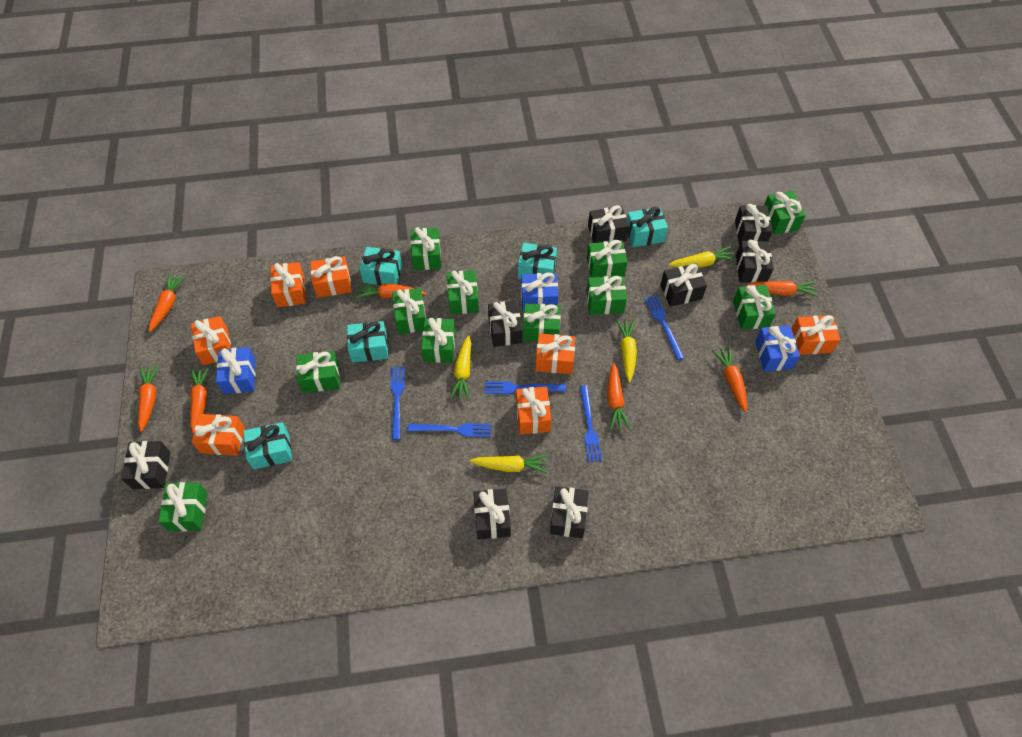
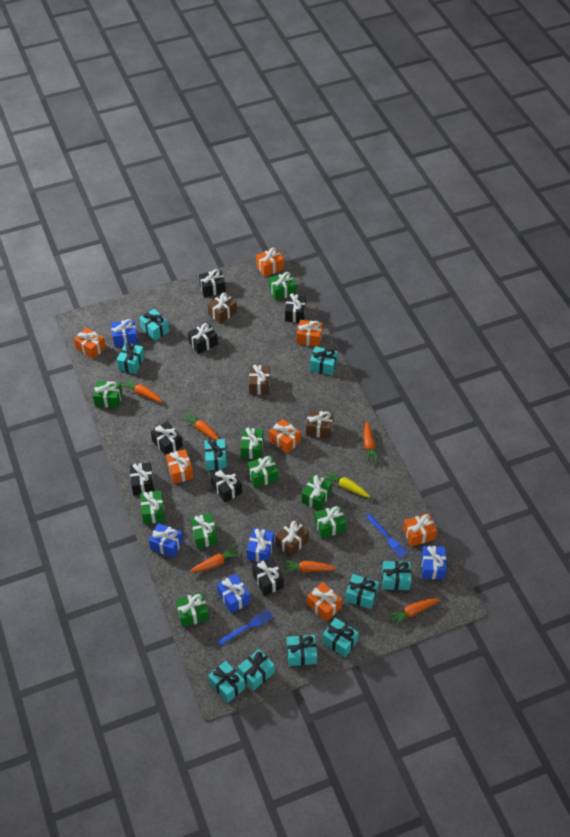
black gift: 8 -> 7
blue fork: 5 -> 2
blue gift: 3 -> 5
brown gift: 0 -> 4
green gift: 11 -> 9
orange carrot: 7 -> 6
turquoise gift: 5 -> 10
yellow carrot: 4 -> 1

